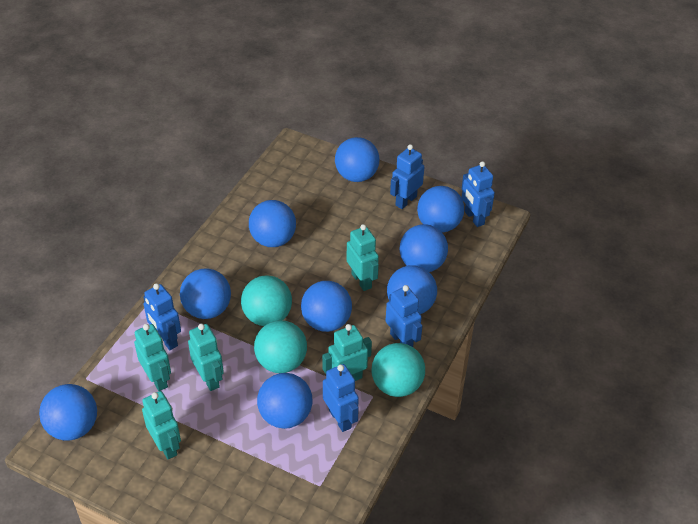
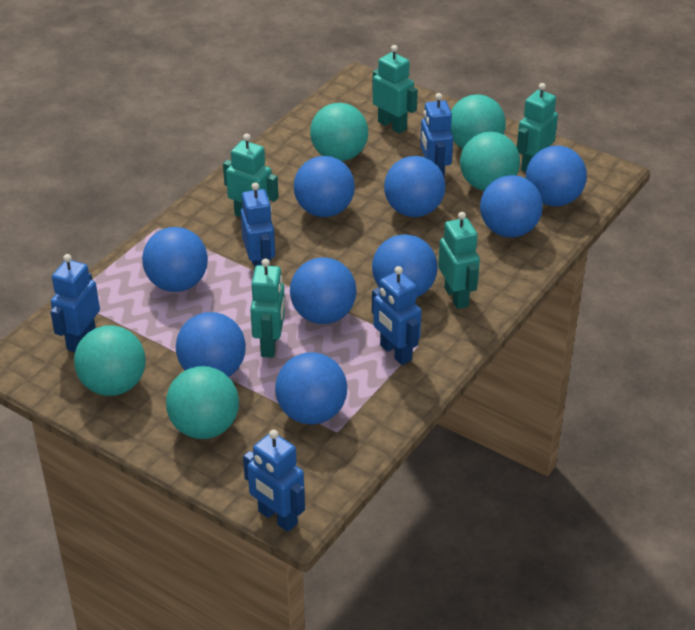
turquoise ball: 3 -> 5

